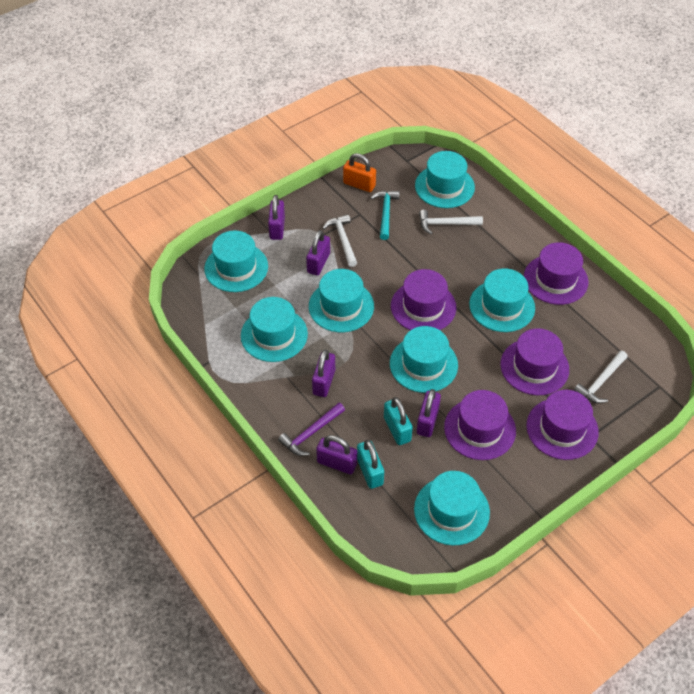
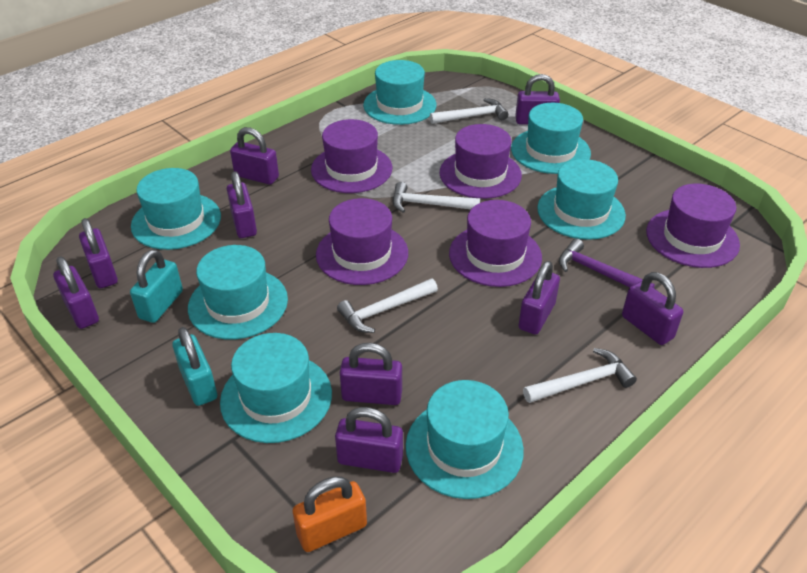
purple padlock: 5 -> 9
turquoise hammer: 1 -> 0
white hammer: 3 -> 4

